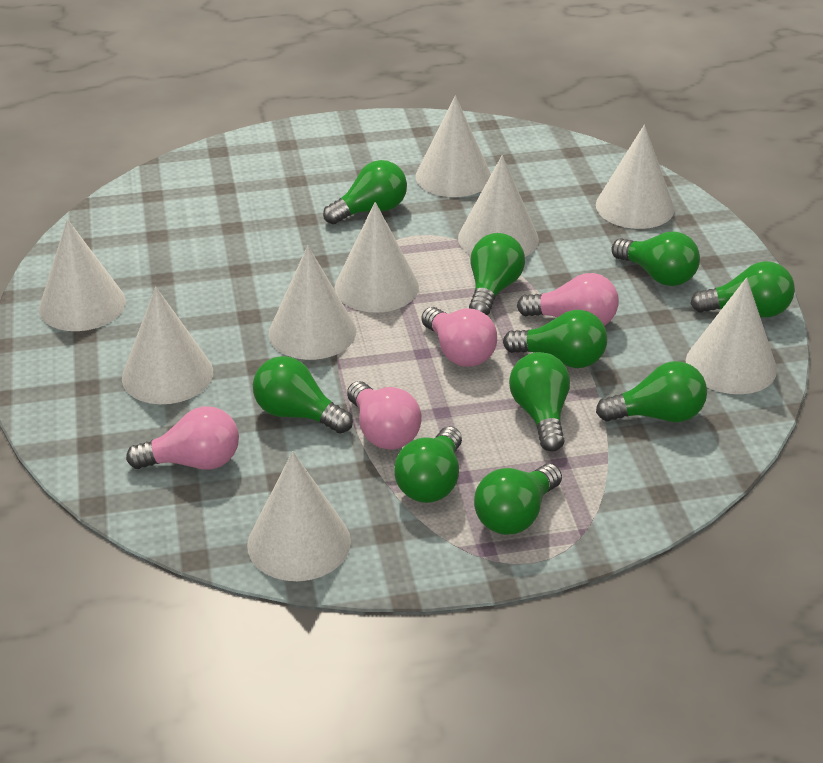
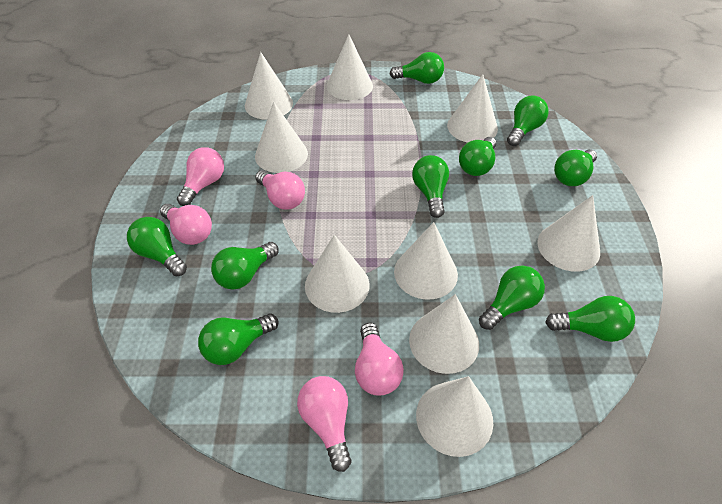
pink light bulb: 4 -> 5

